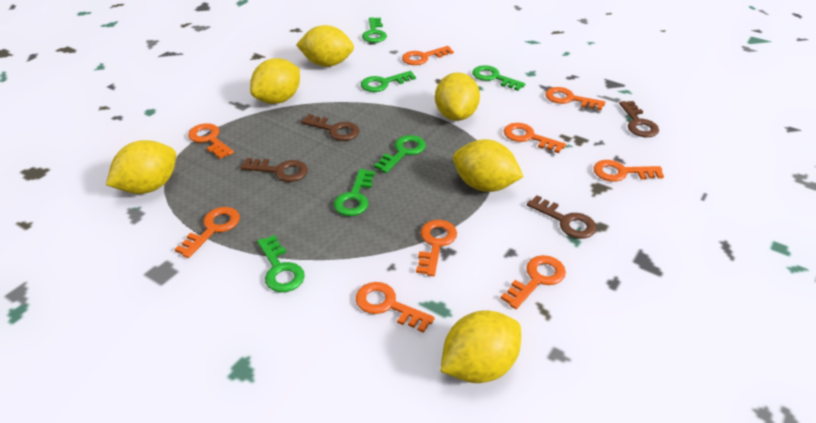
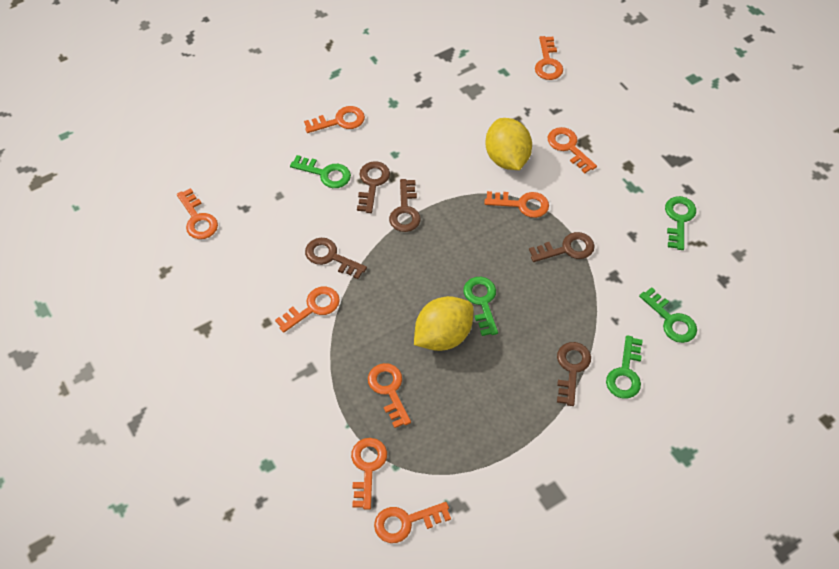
brown key: 4 -> 5
green key: 6 -> 5
yellow lemon: 6 -> 2

